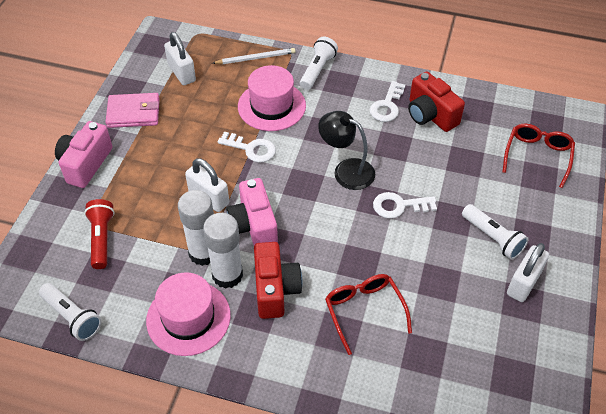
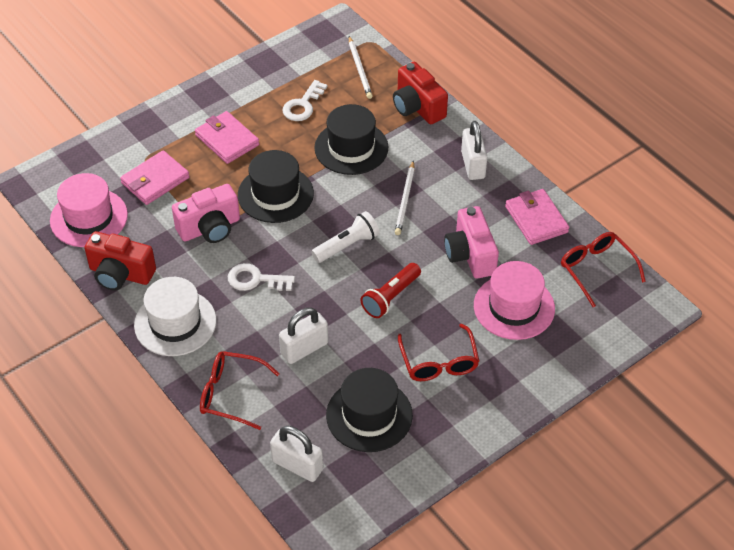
black hat: 0 -> 3
black lamp: 1 -> 0
pink wallet: 1 -> 3
red glasses: 2 -> 3
white flashlight: 3 -> 1
white glue stick: 2 -> 0
white hat: 0 -> 1
white key: 3 -> 2
white pencil: 1 -> 2

